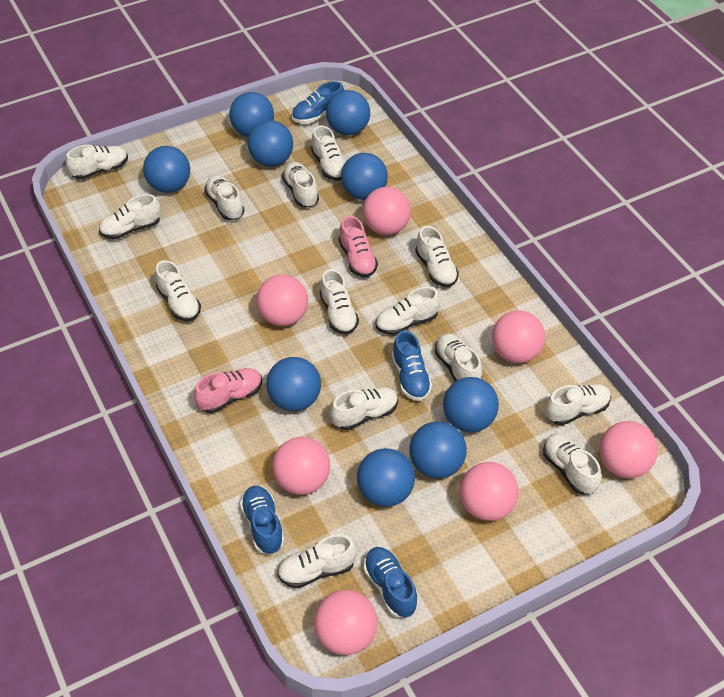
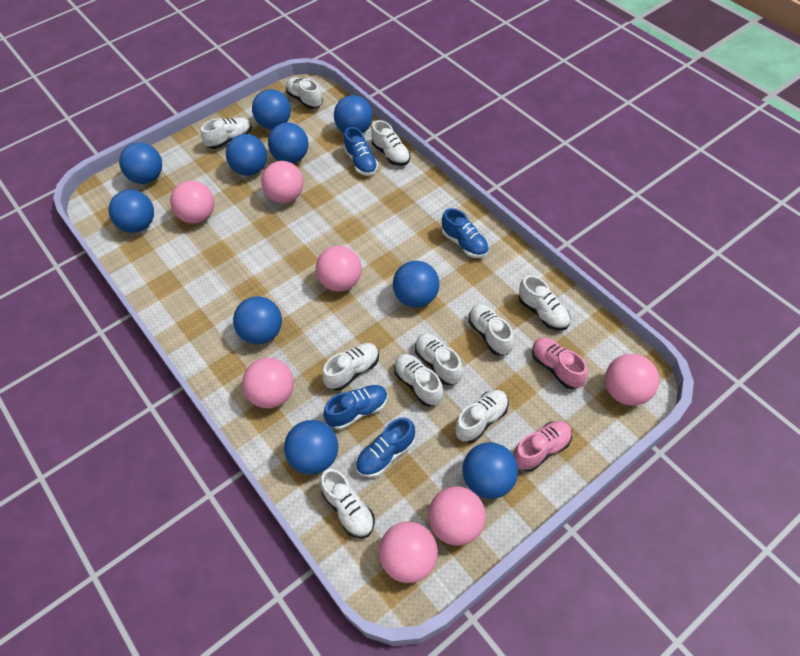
blue ball: 9 -> 10
white shoe: 14 -> 10

